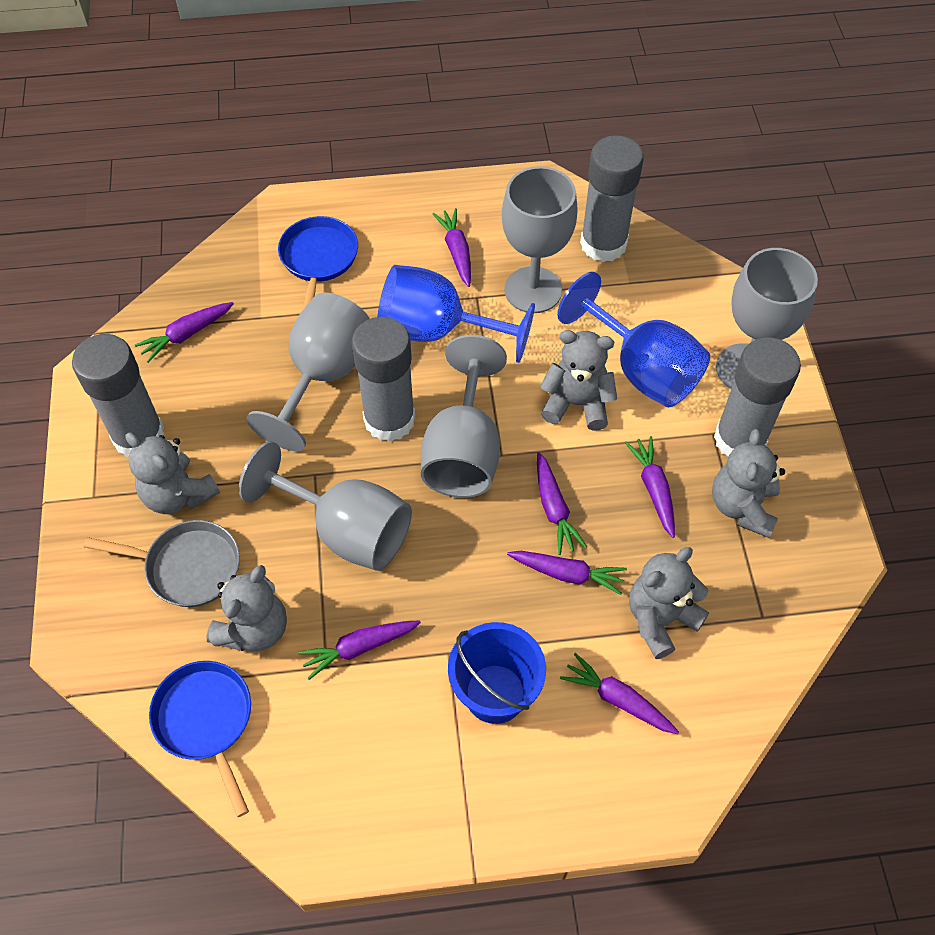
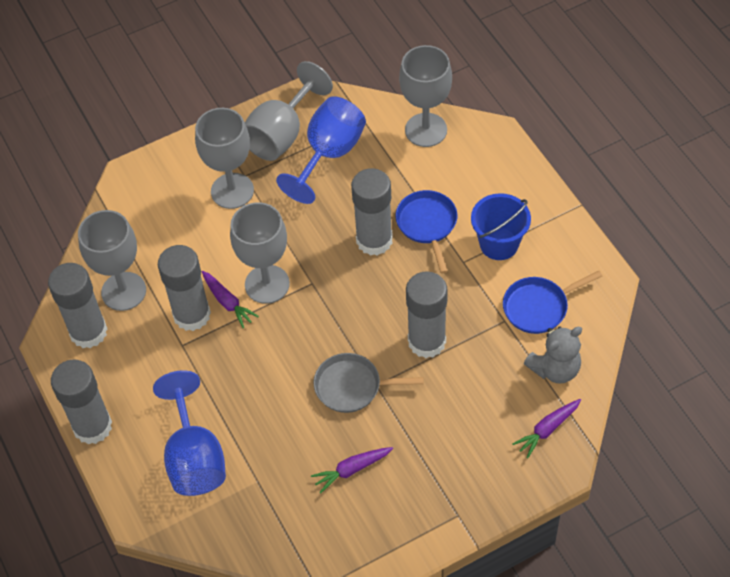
grey glue stick: 4 -> 5
grey teddy bear: 5 -> 1
purple carrot: 7 -> 3

